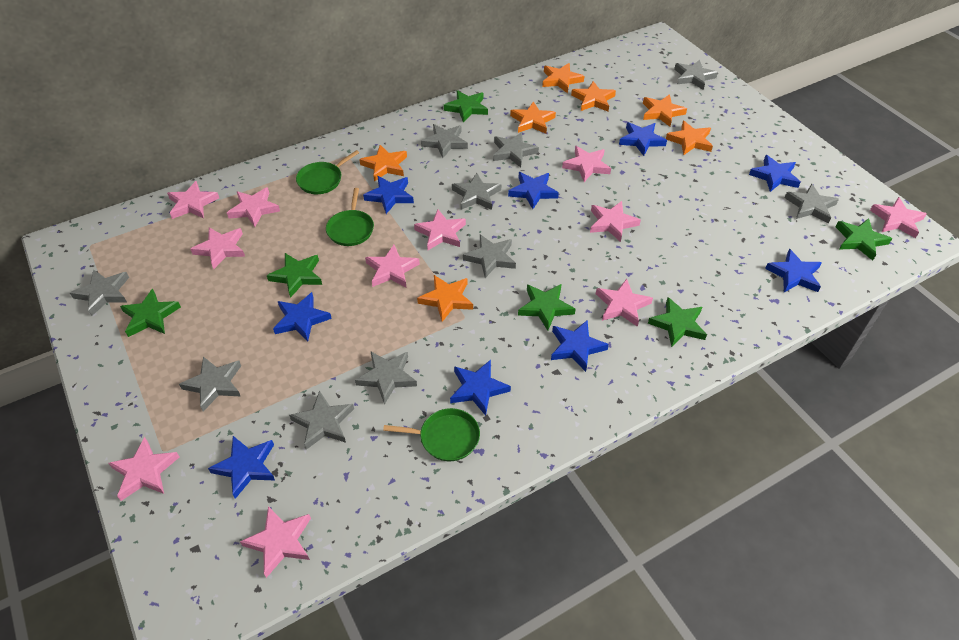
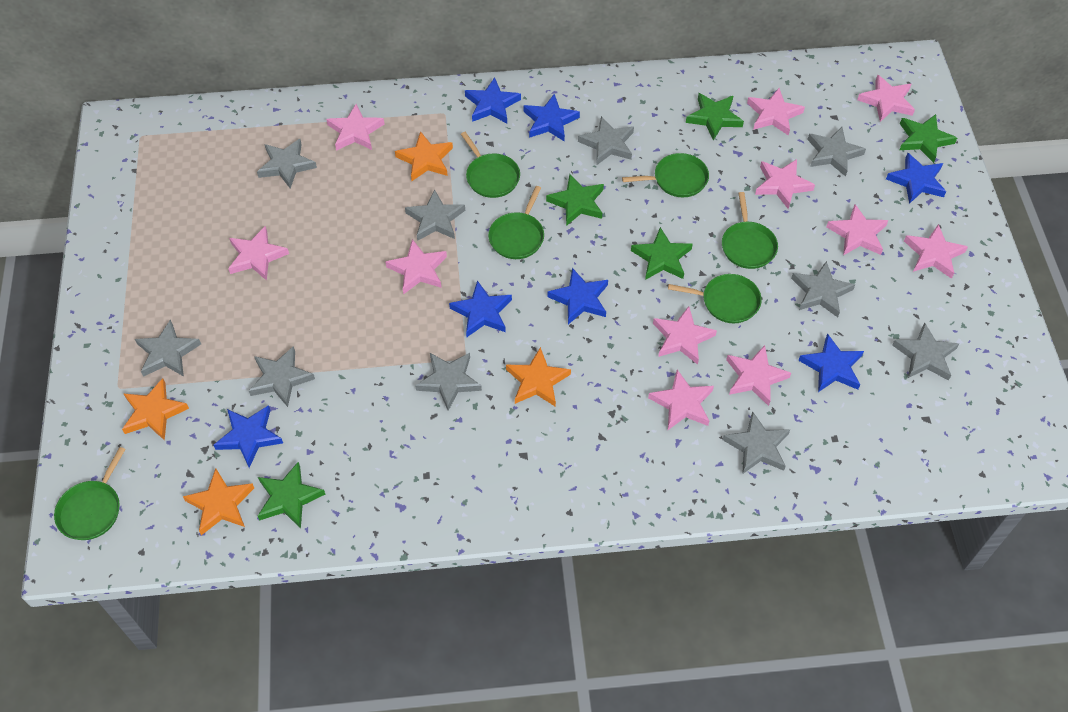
blue star: 9 -> 7
green pan: 3 -> 6
green star: 6 -> 5
orange star: 7 -> 4

